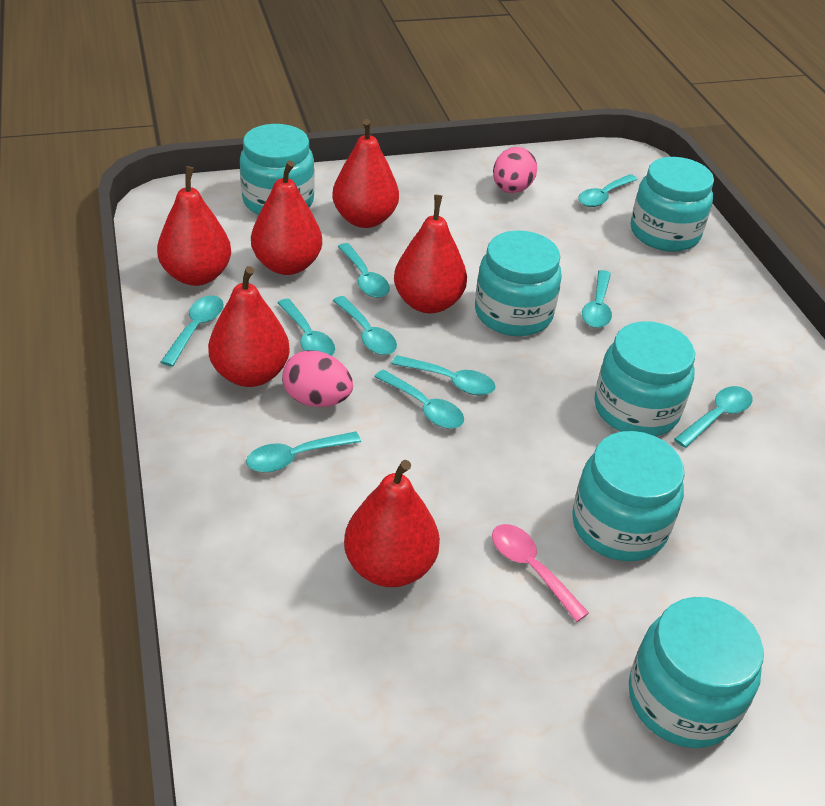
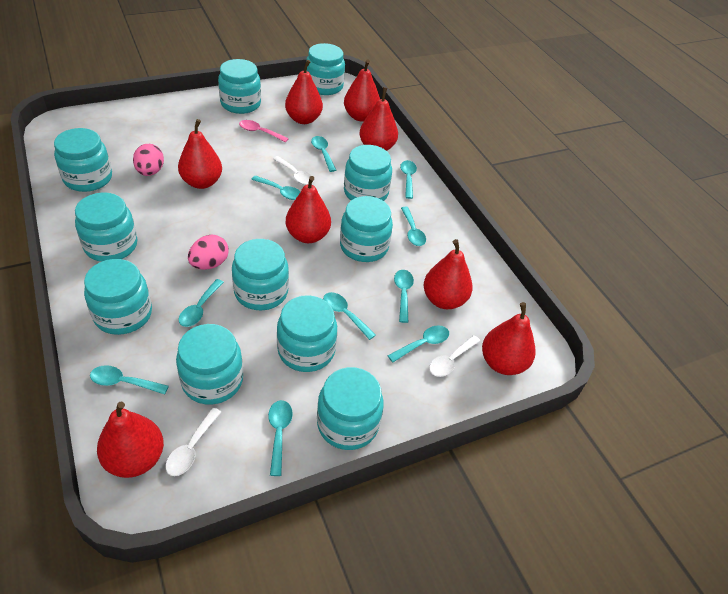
red pear: 6 -> 8
turquoise jar: 6 -> 11
white spoon: 0 -> 3

